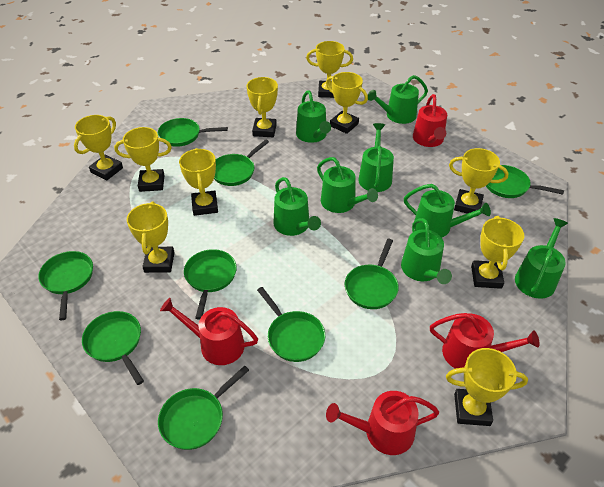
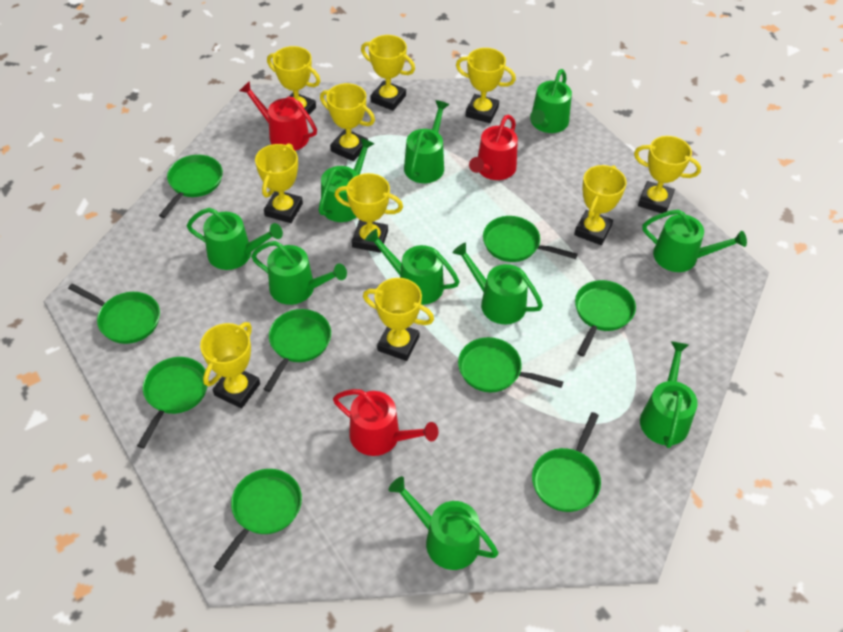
green watering can: 8 -> 10
red watering can: 4 -> 3

